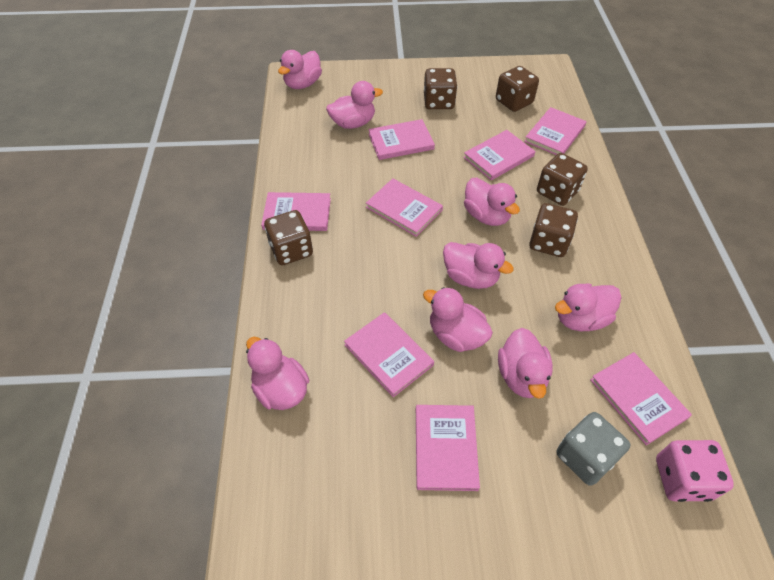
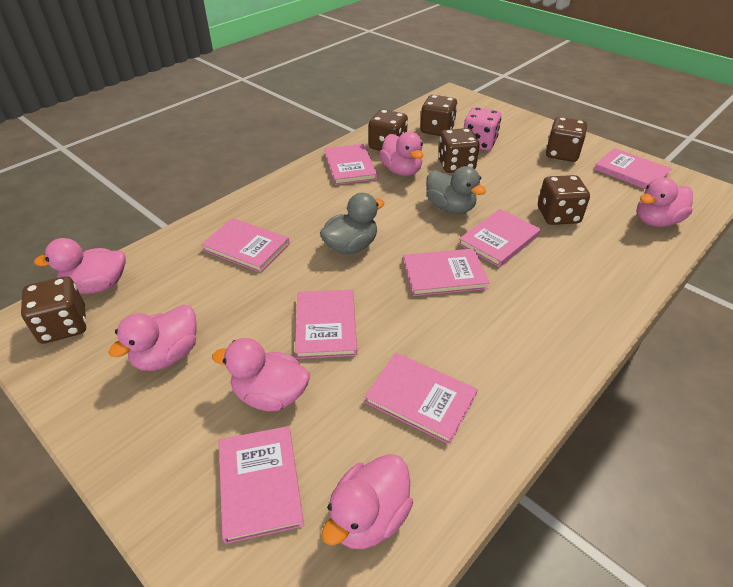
brown dice: 5 -> 6
grey dice: 1 -> 0
grey duck: 0 -> 2
pink duck: 8 -> 6

